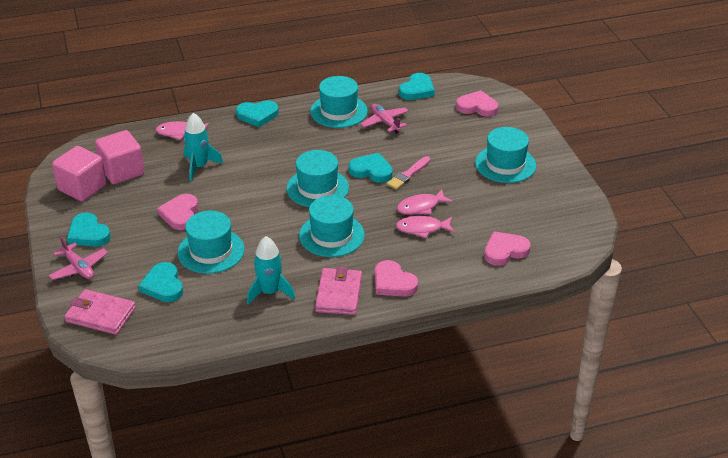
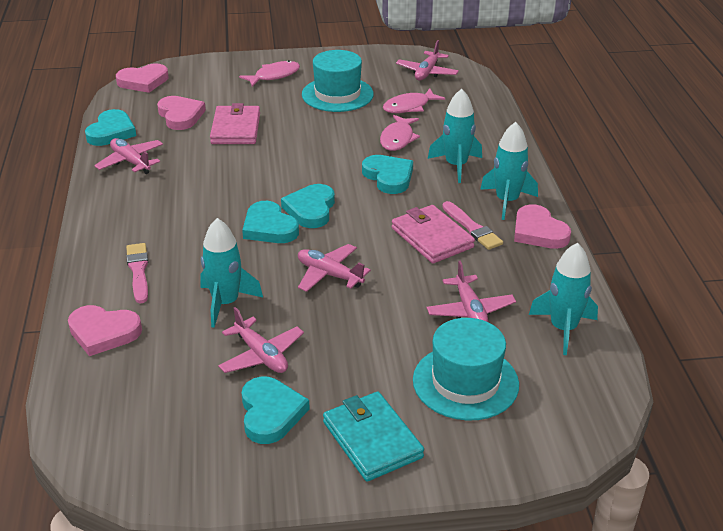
pink brush: 1 -> 2
pink cube: 2 -> 0
pink plane: 2 -> 5
turquoise hat: 5 -> 2
turquoise rocket: 2 -> 4
turquoise wallet: 0 -> 1

